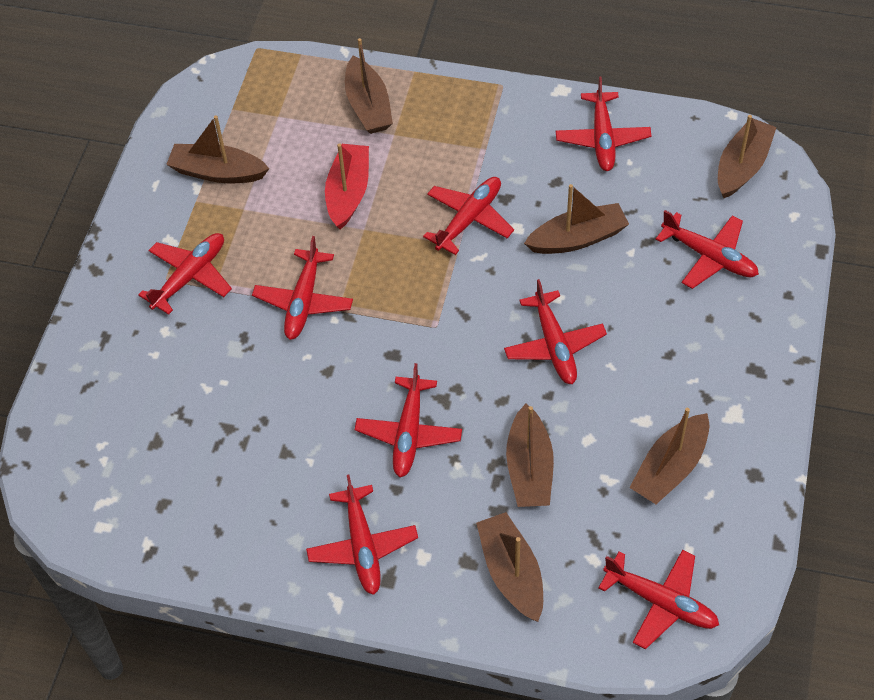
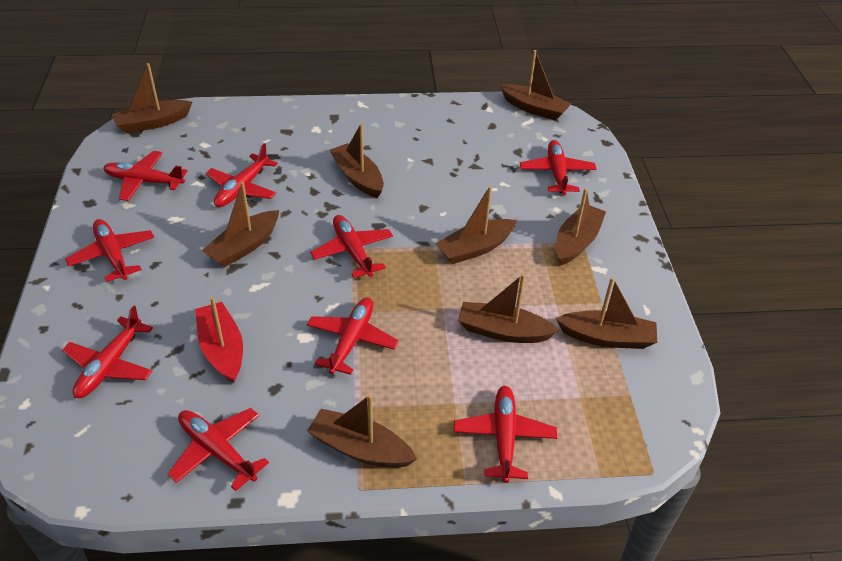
brown boat: 7 -> 9

